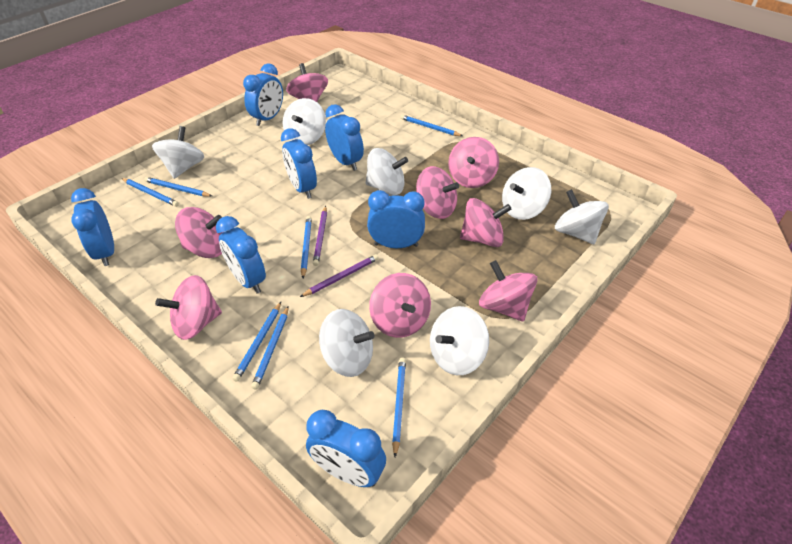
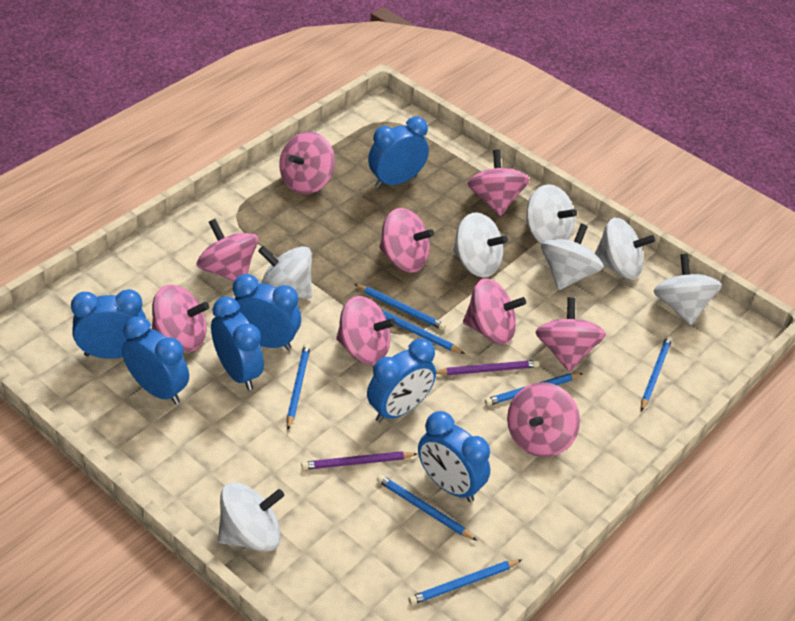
pink spinning top: 8 -> 9

